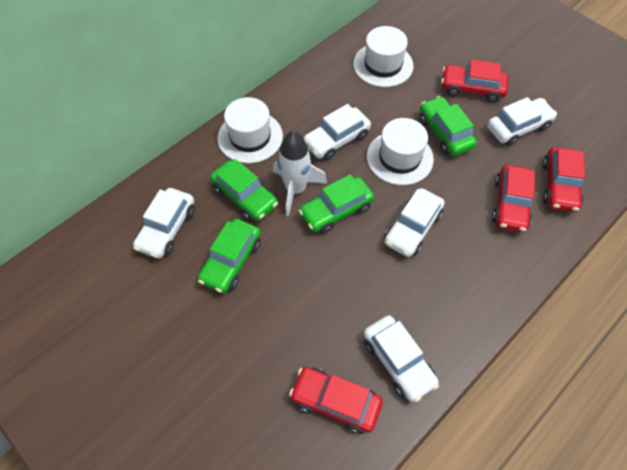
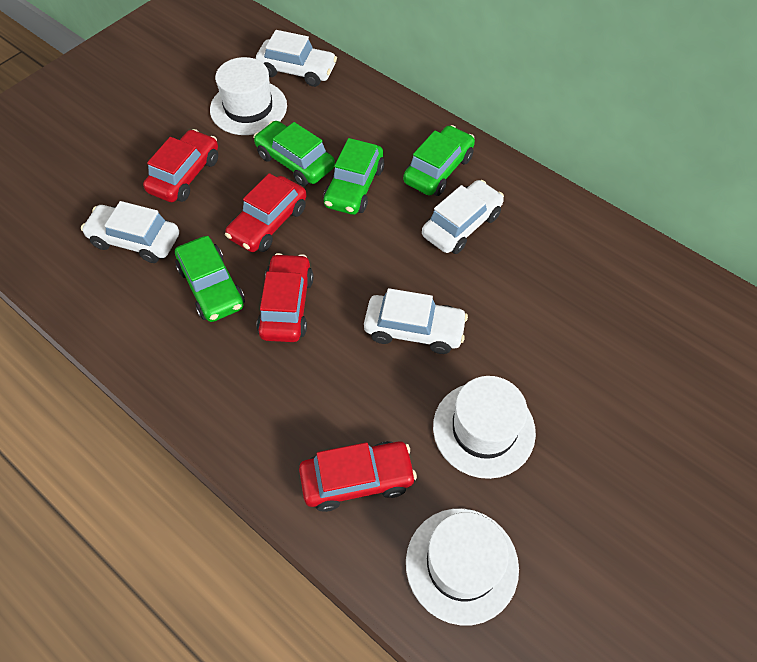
white car: 5 -> 4
white rocket: 1 -> 0

